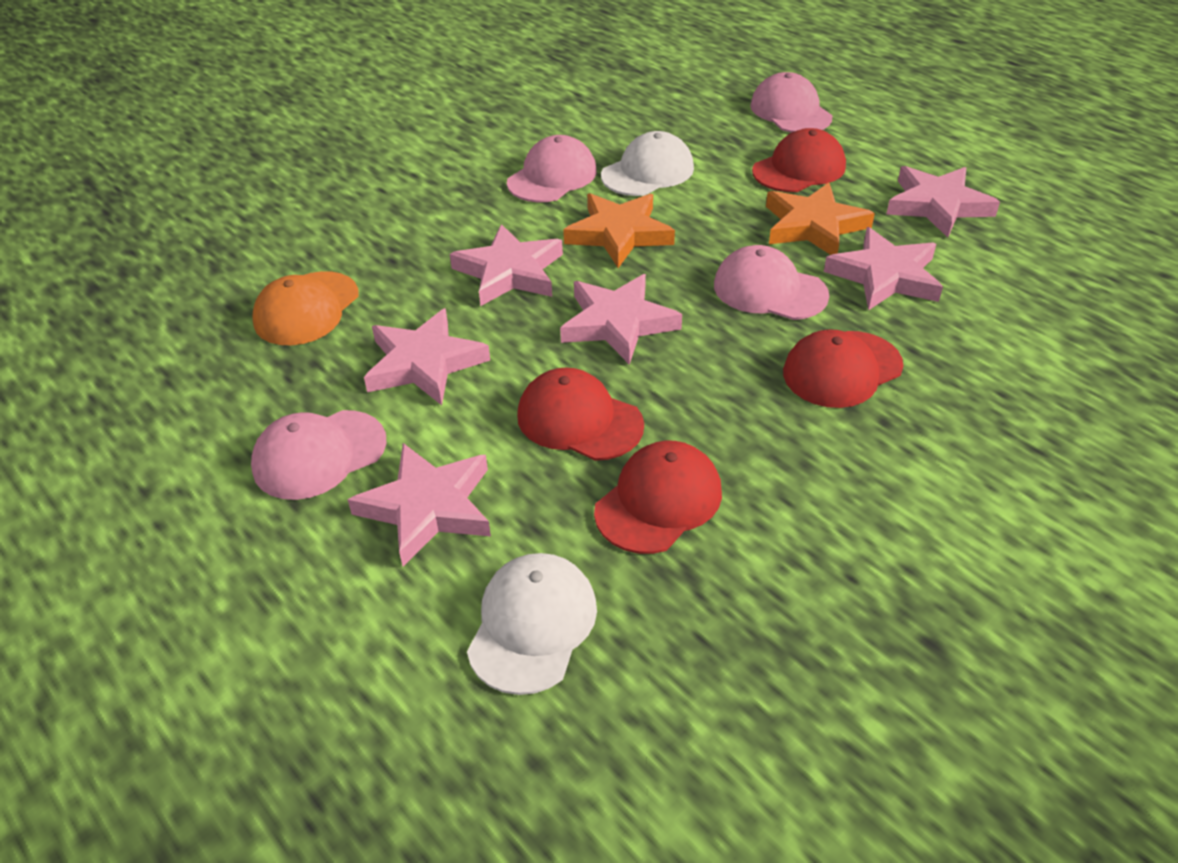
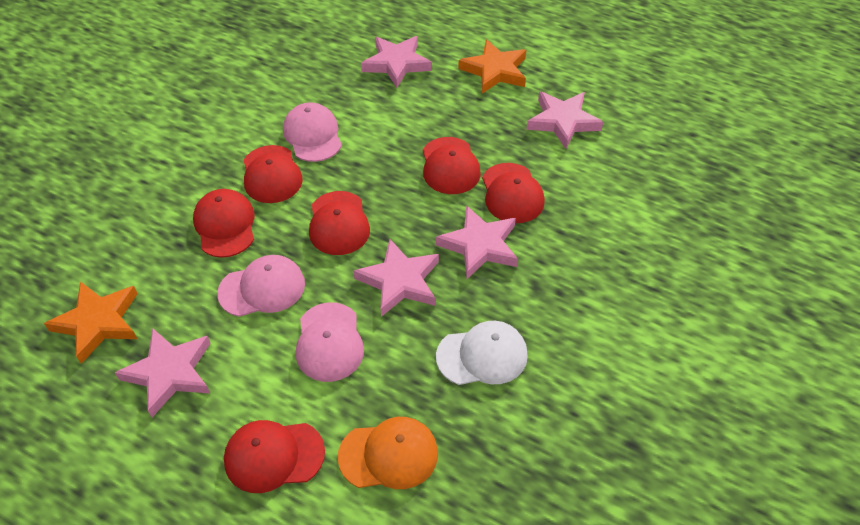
pink cap: 4 -> 3
pink star: 6 -> 5
red cap: 4 -> 6
white cap: 2 -> 1

